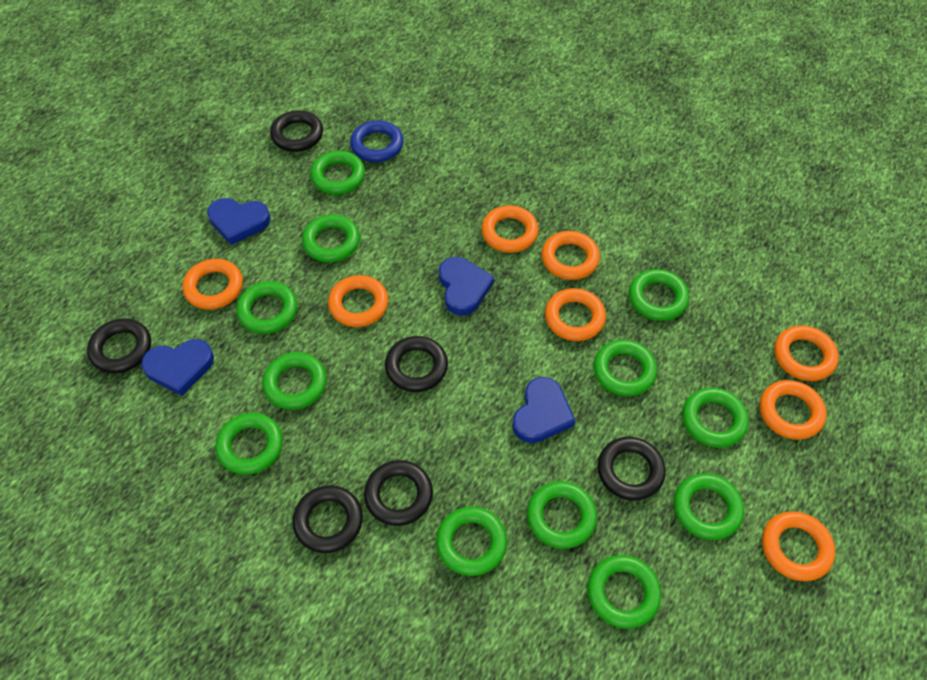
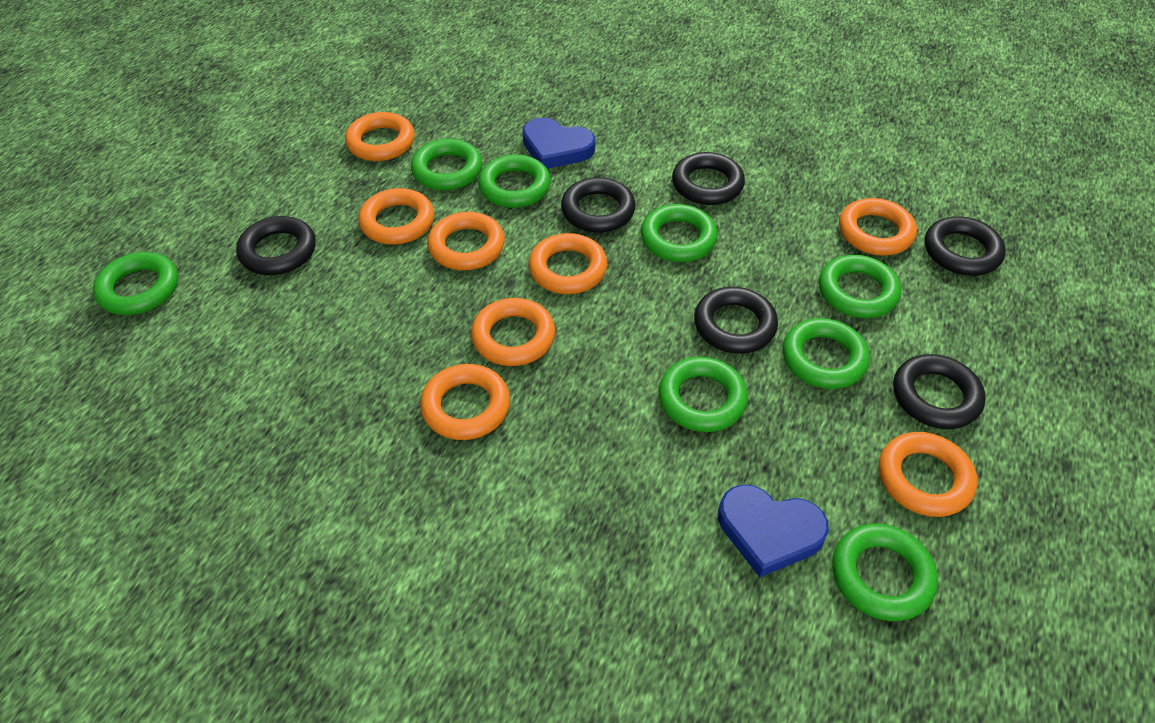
blue heart: 4 -> 2
blue ring: 1 -> 0
green ring: 12 -> 8

